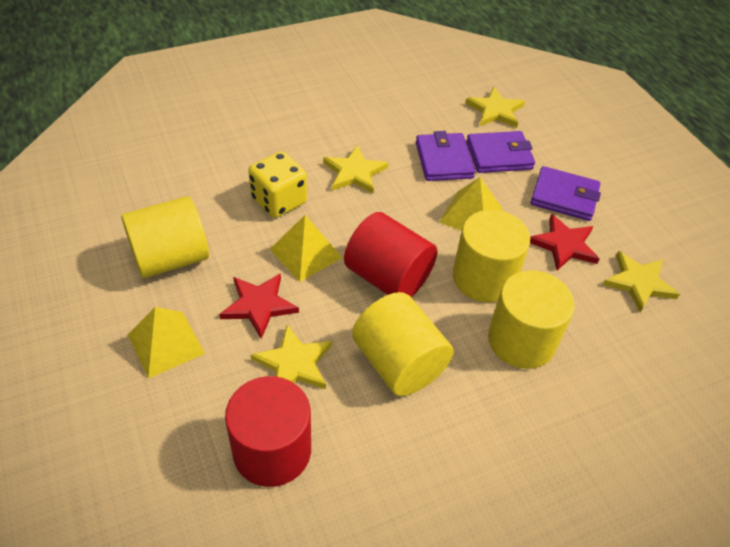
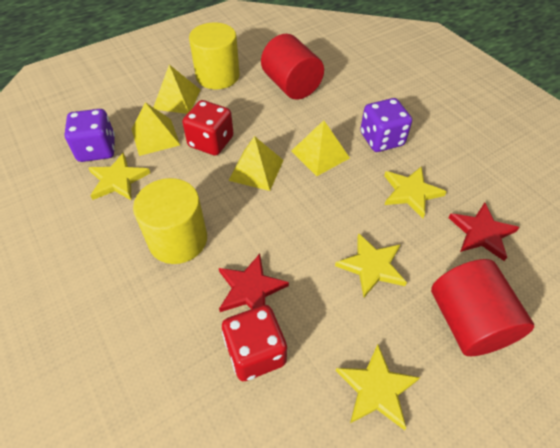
purple dice: 0 -> 2
purple wallet: 3 -> 0
red dice: 0 -> 2
yellow cylinder: 4 -> 2
yellow dice: 1 -> 0
yellow pyramid: 3 -> 4

